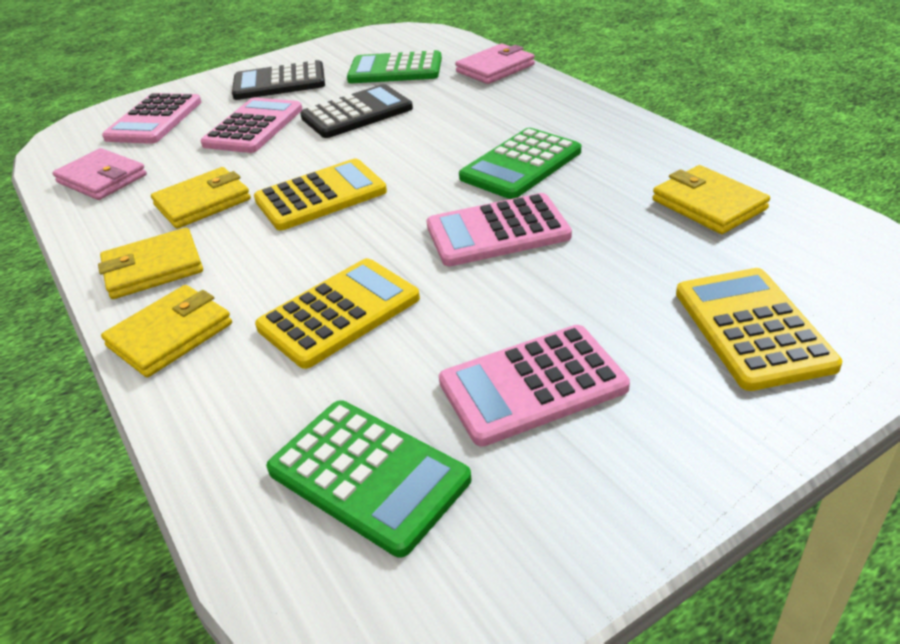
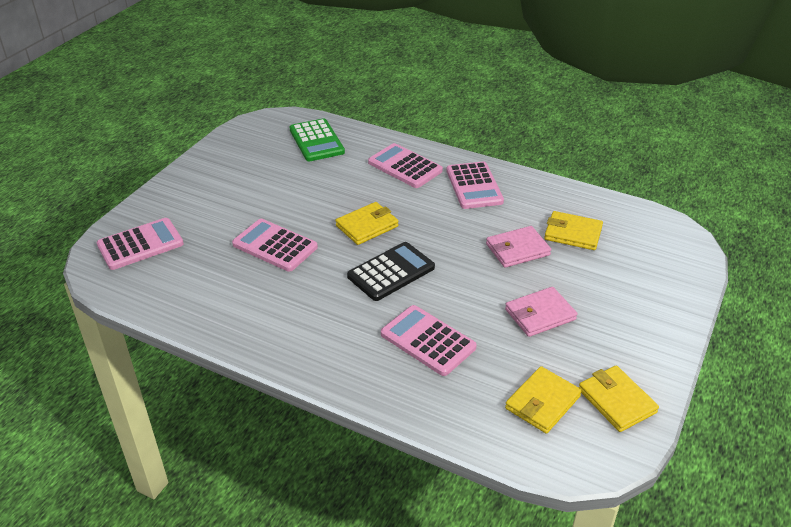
black calculator: 2 -> 1
green calculator: 3 -> 1
pink calculator: 4 -> 5
yellow calculator: 3 -> 0

